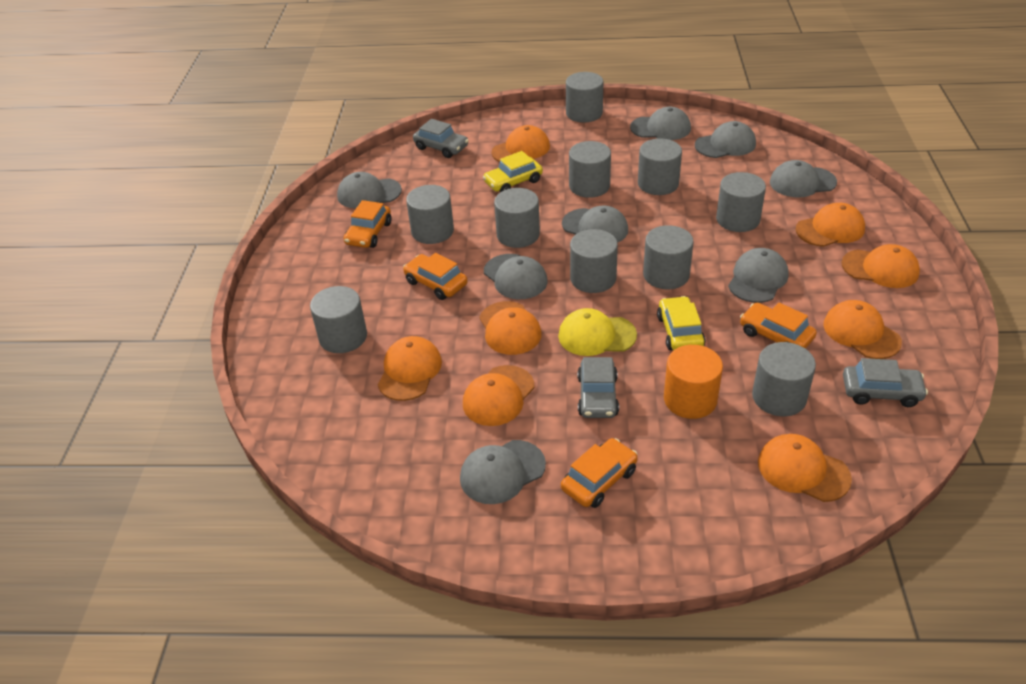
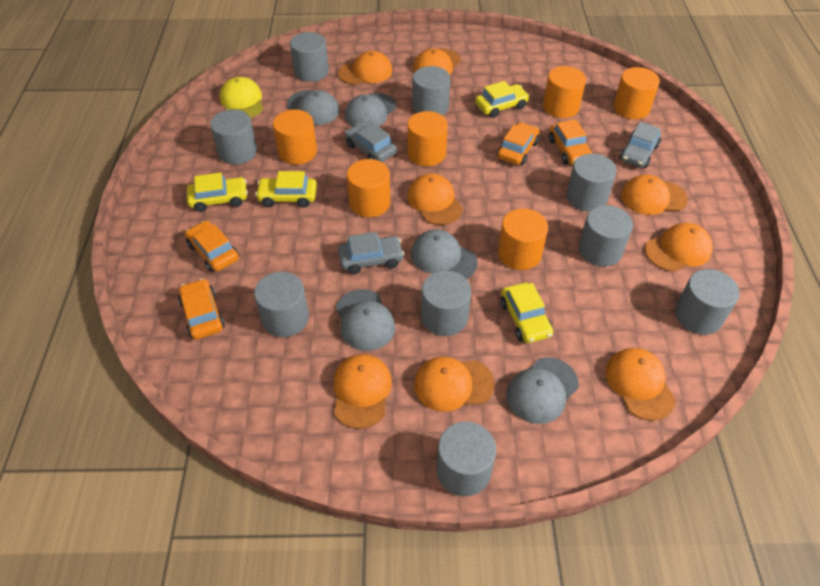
grey cap: 8 -> 5
grey cylinder: 10 -> 9
orange cylinder: 1 -> 6
yellow car: 2 -> 4

